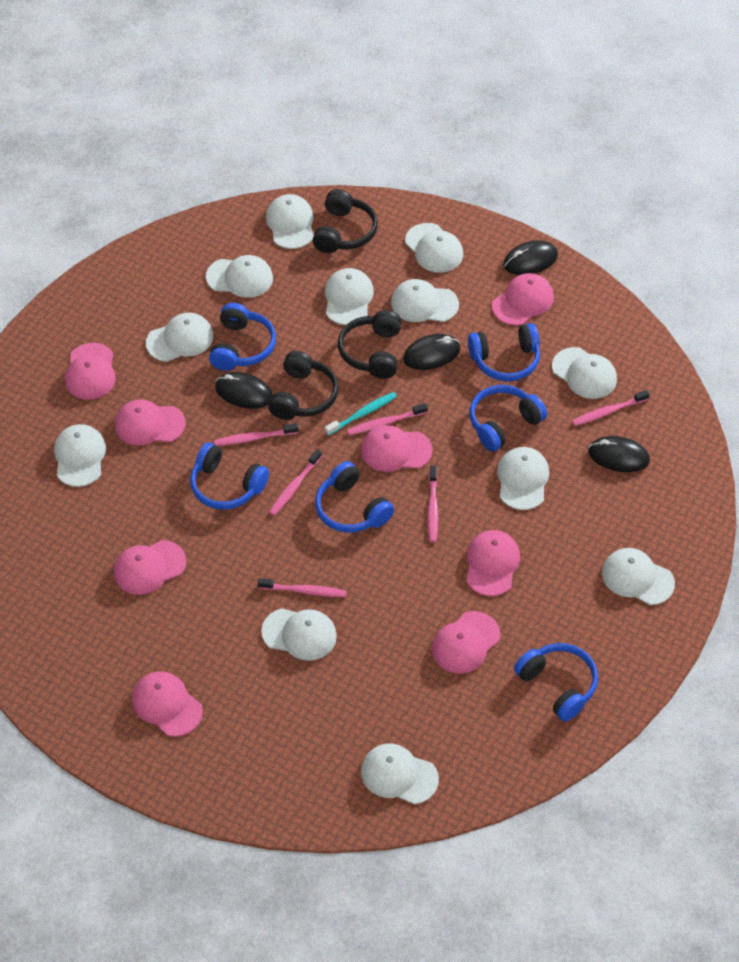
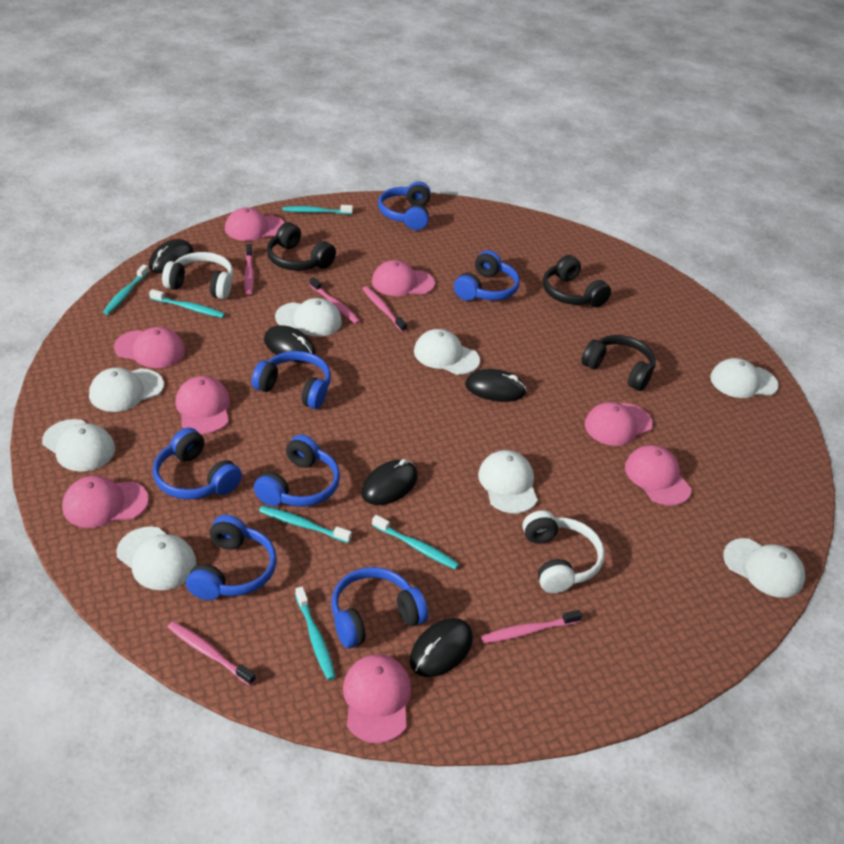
black mouse: 4 -> 5
blue headphones: 6 -> 7
pink toothbrush: 6 -> 5
turquoise toothbrush: 1 -> 6
white cap: 12 -> 8
white headphones: 0 -> 2

